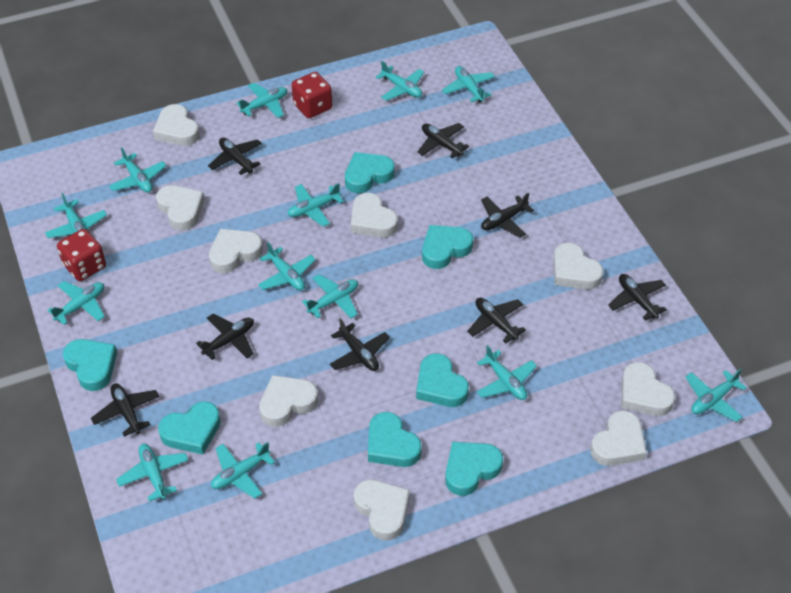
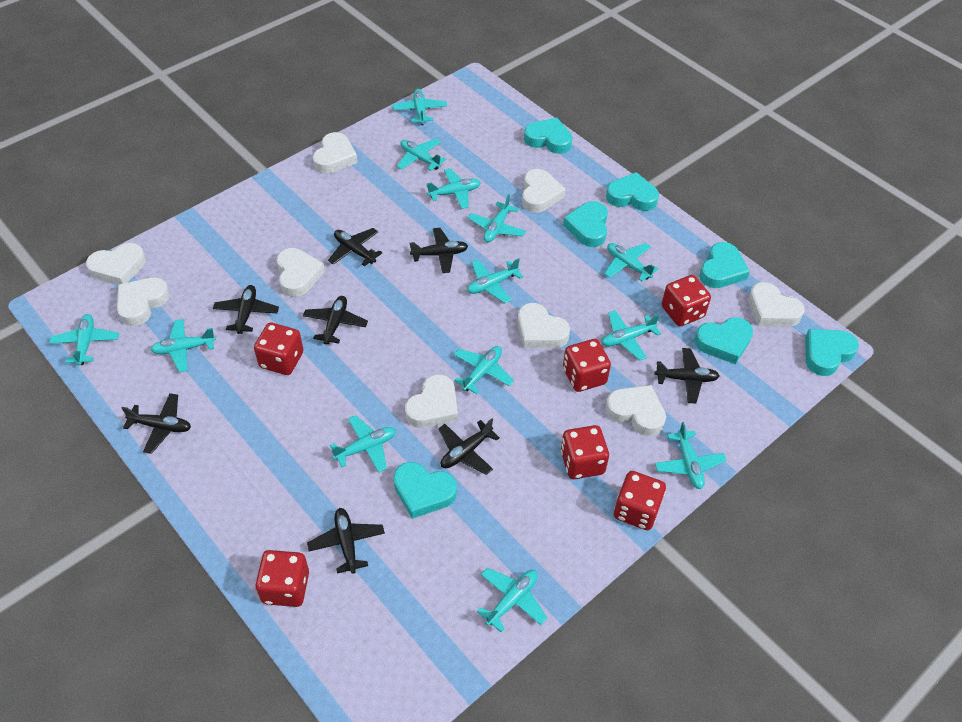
red dice: 2 -> 6

